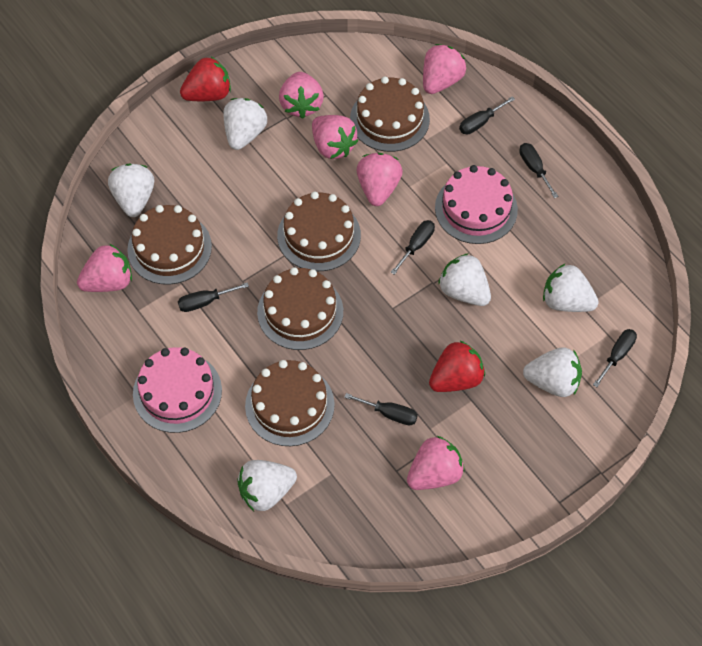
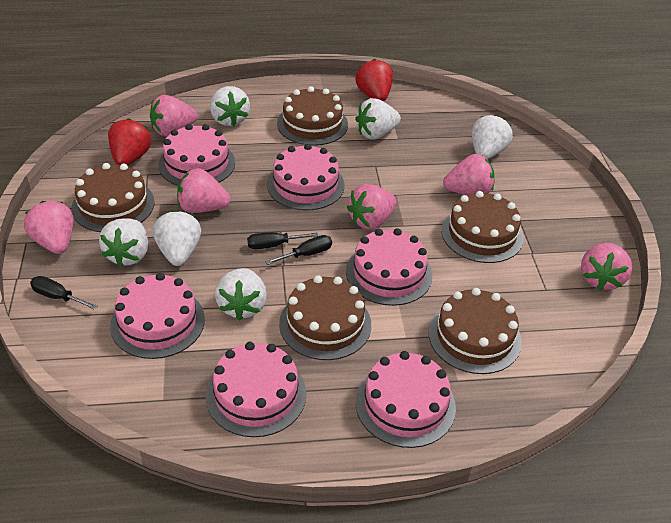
black screwdriver: 6 -> 3
pink cake: 2 -> 6

